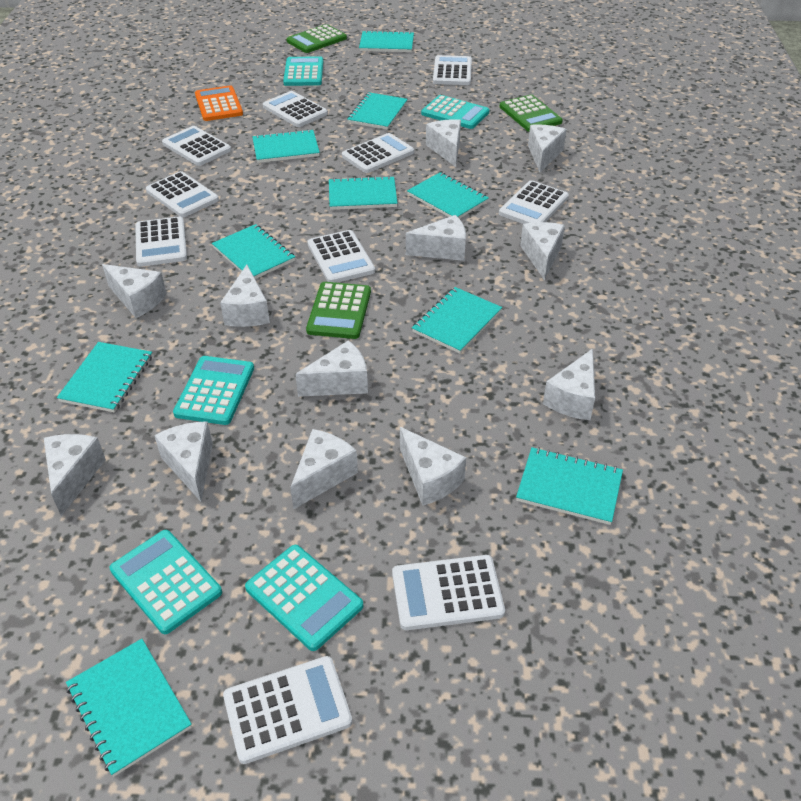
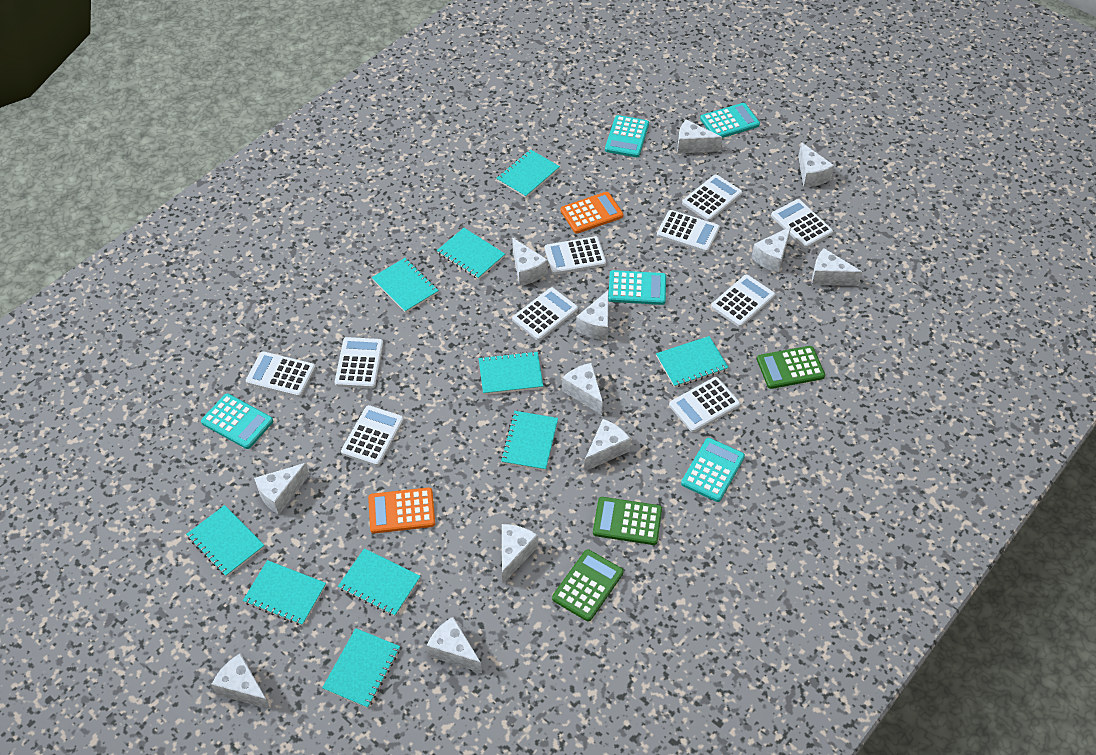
orange calculator: 1 -> 2

